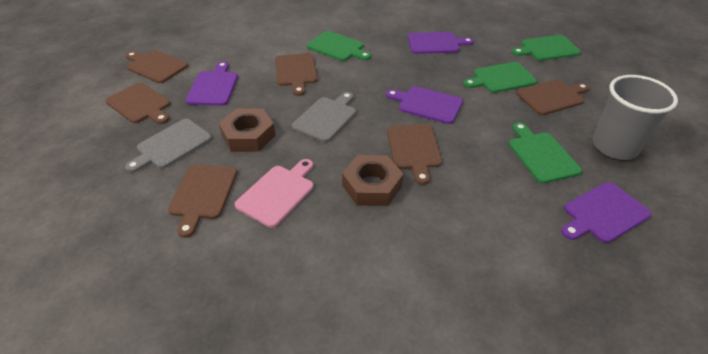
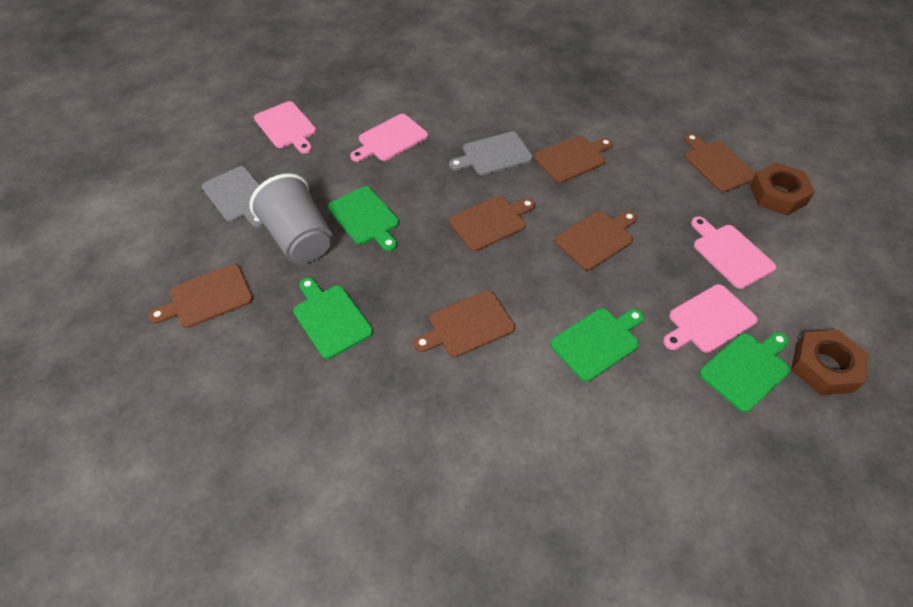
pink cutting board: 1 -> 4
purple cutting board: 4 -> 0

